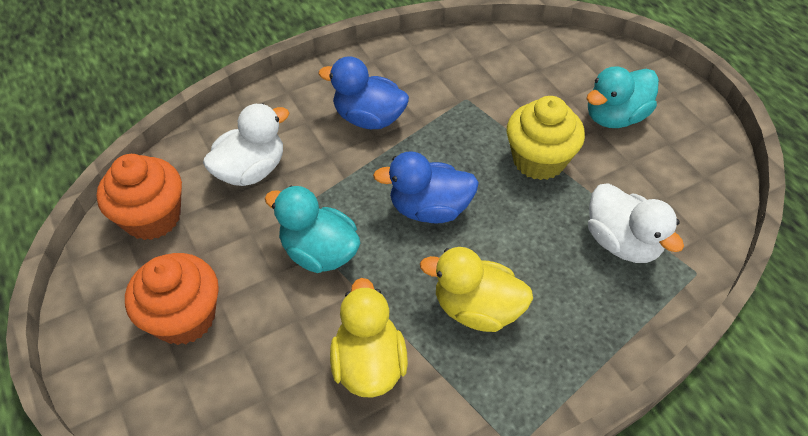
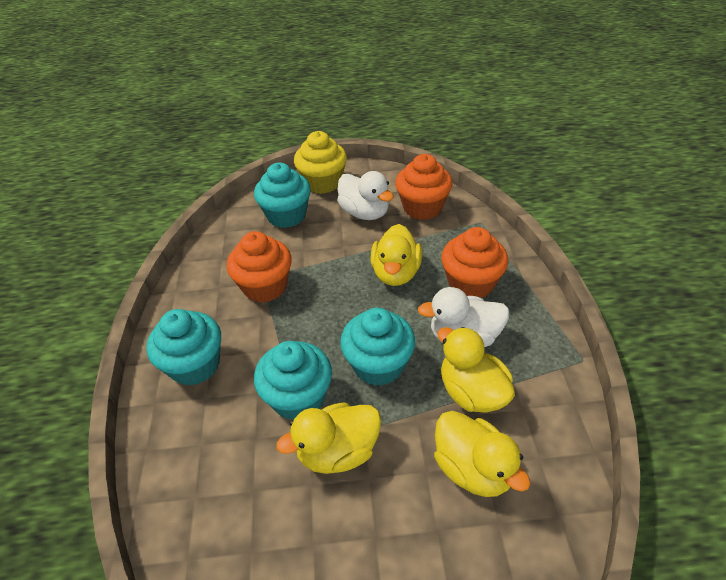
blue duck: 2 -> 0
orange cupcake: 2 -> 3
turquoise cupcake: 0 -> 4
turquoise duck: 2 -> 0
yellow duck: 2 -> 4

